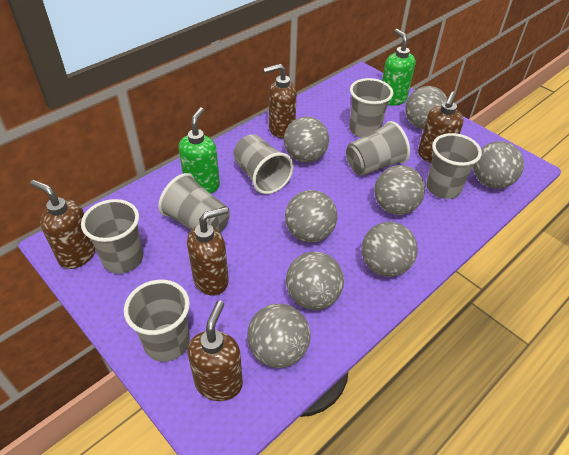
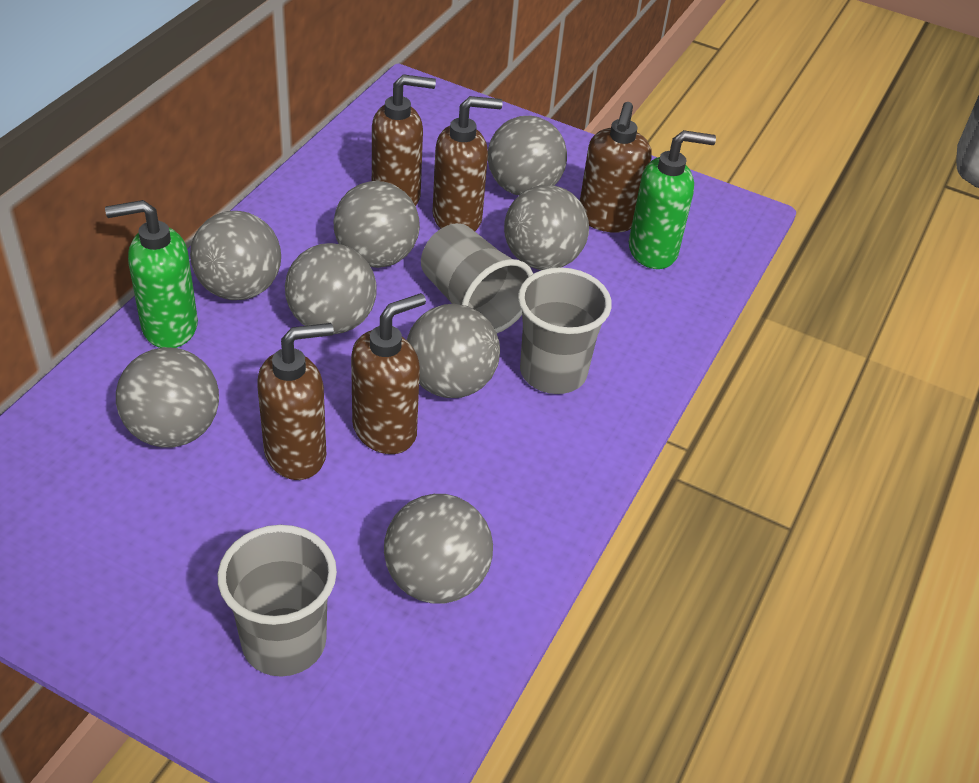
grey cup: 7 -> 3

